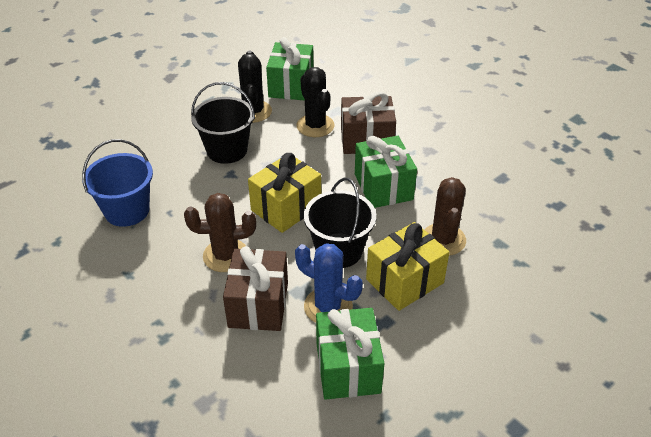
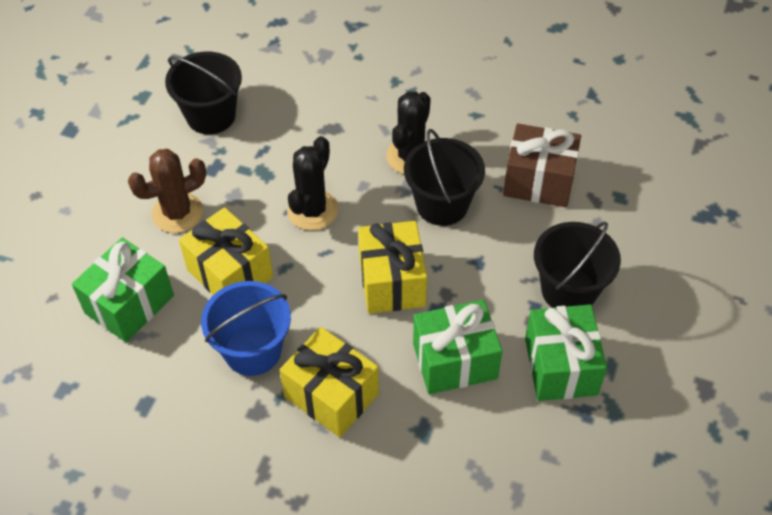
black bucket: 2 -> 3
blue cactus: 1 -> 0
brown cactus: 2 -> 1
brown gift: 2 -> 1
yellow gift: 2 -> 3

